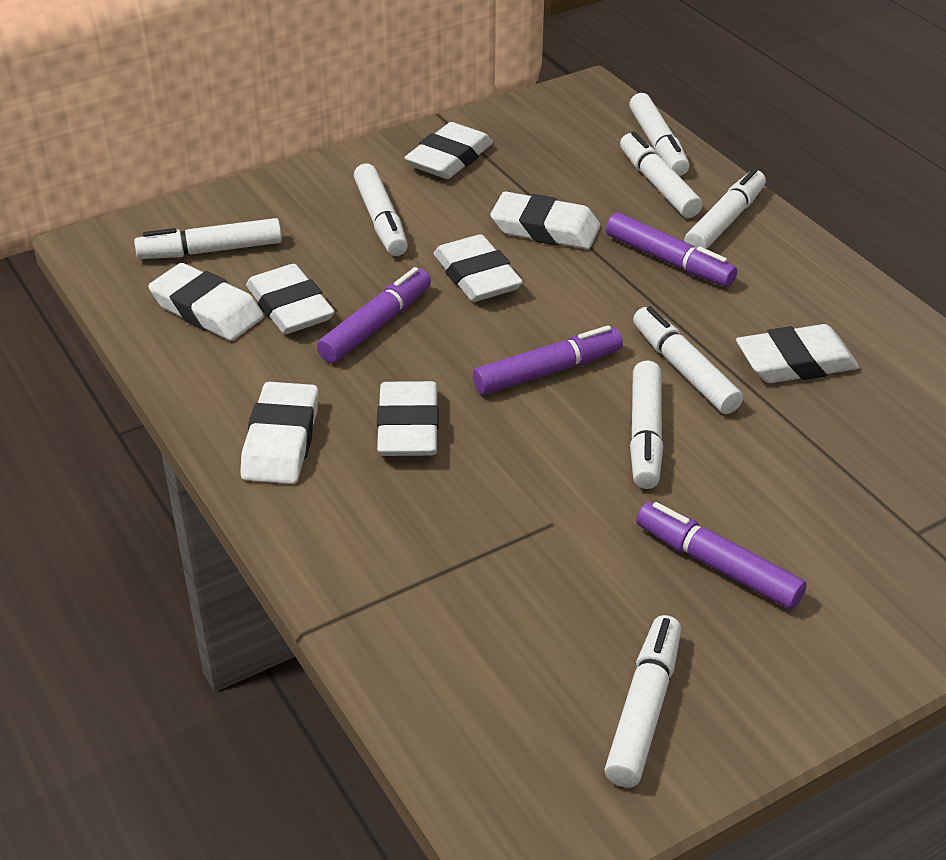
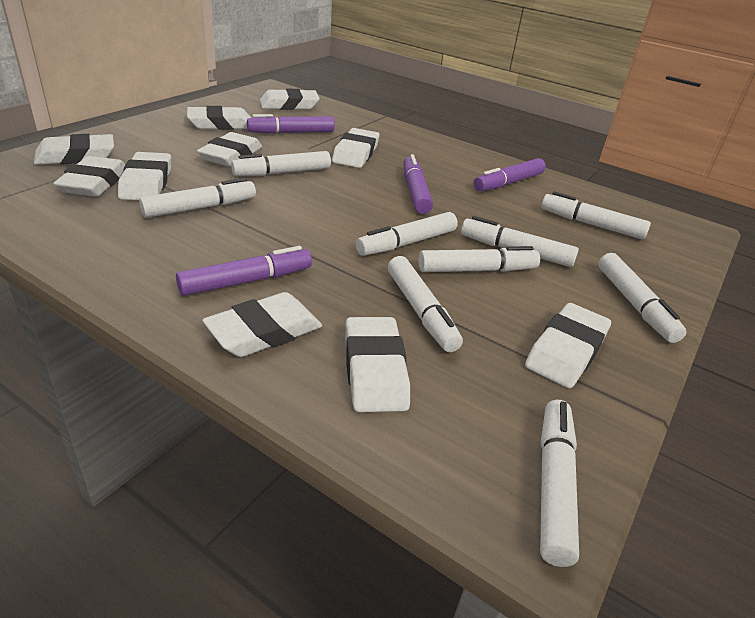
white eraser: 8 -> 10
white marker: 8 -> 9

